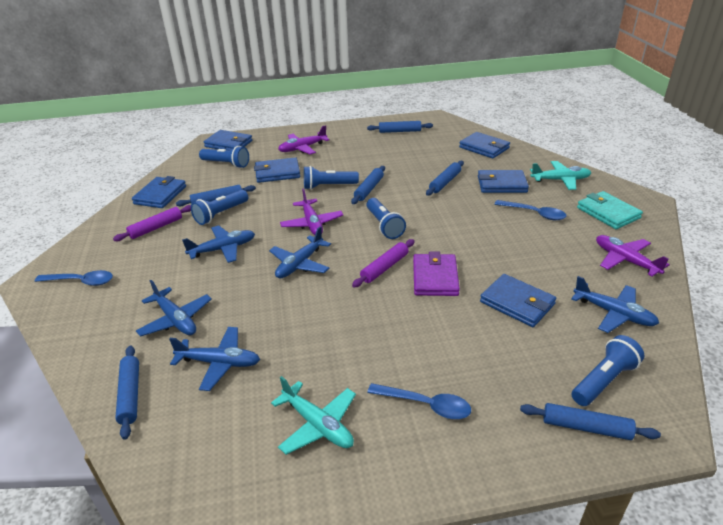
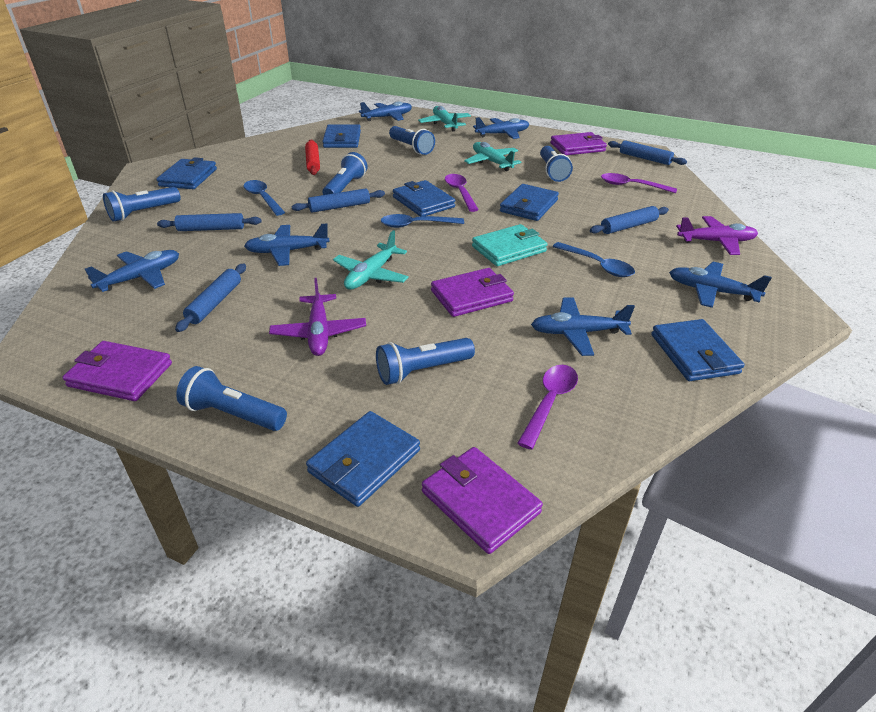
blue flashlight: 5 -> 6
blue plane: 5 -> 6
blue rolling pin: 6 -> 5
purple plane: 3 -> 2
purple rolling pin: 2 -> 0
purple spoon: 0 -> 3
purple wallet: 1 -> 4
red rolling pin: 0 -> 1
turquoise plane: 2 -> 3

